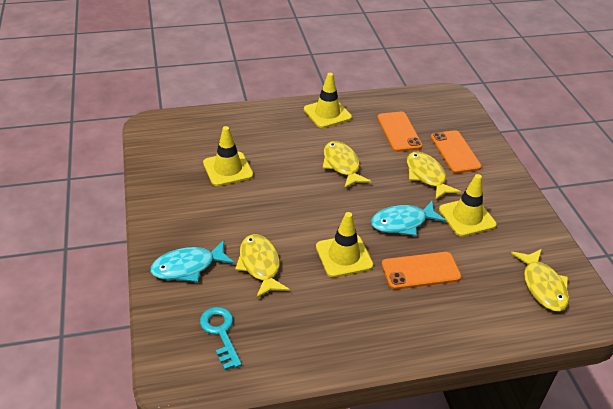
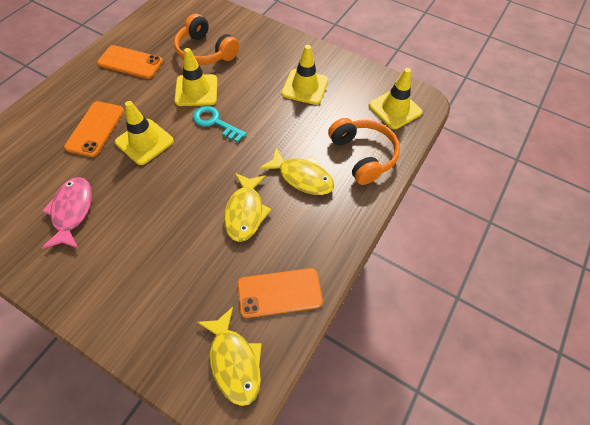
orange headphones: 0 -> 2
pink fish: 0 -> 1
turquoise fish: 2 -> 0
yellow fish: 4 -> 3

